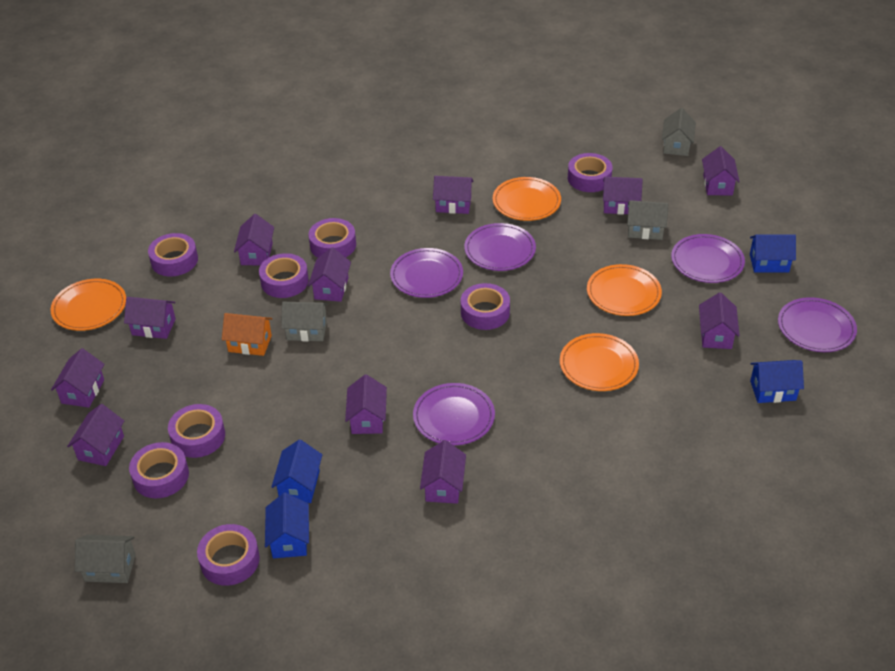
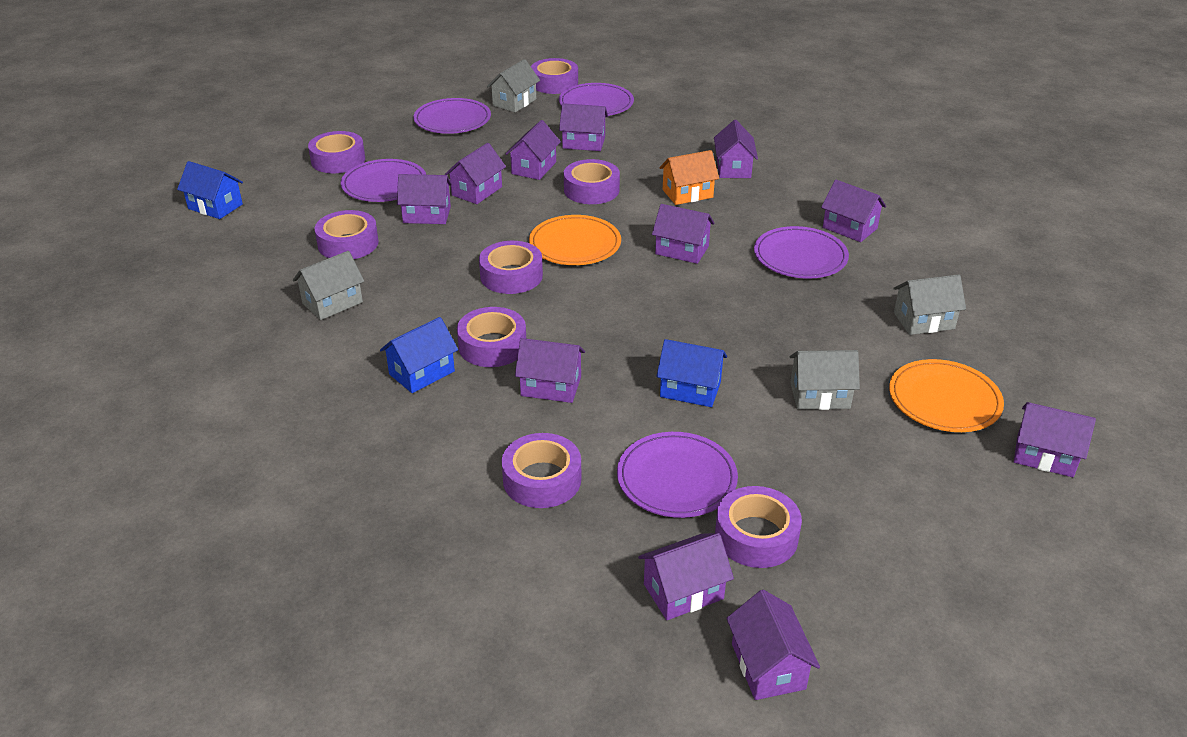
blue house: 4 -> 3
orange plate: 4 -> 2

